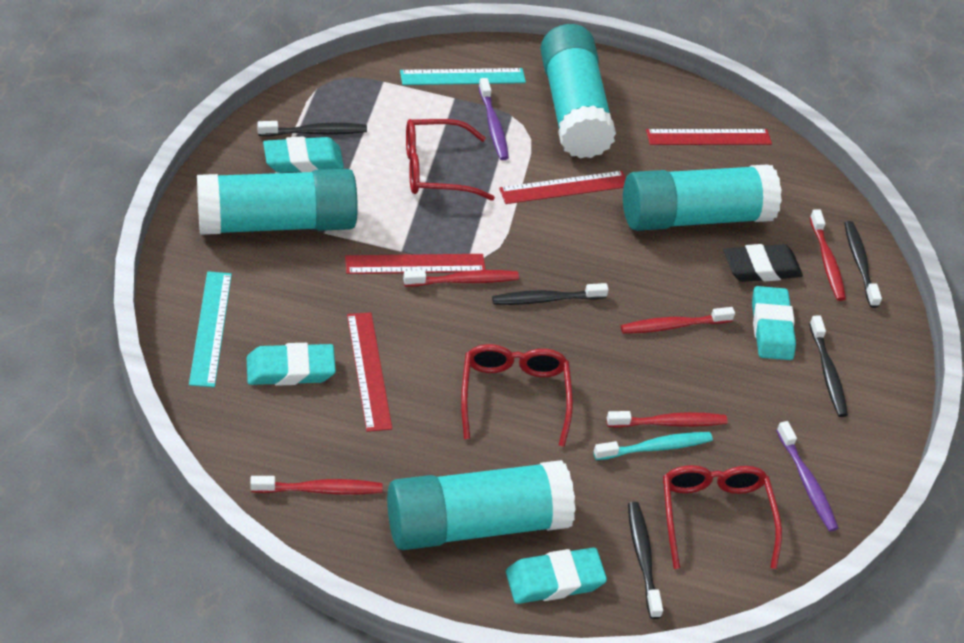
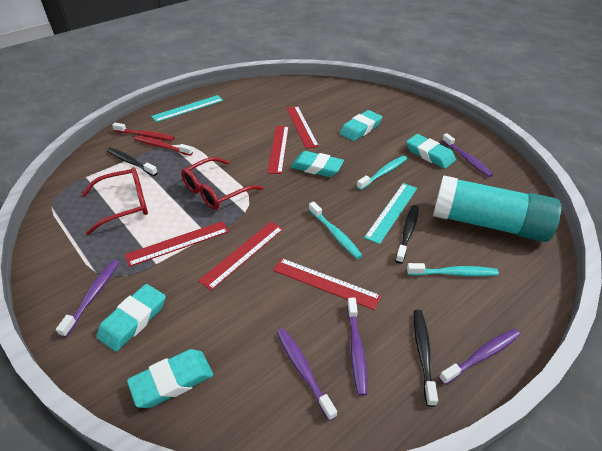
black eraser: 1 -> 0
black toothbrush: 5 -> 3
purple toothbrush: 2 -> 5
red glasses: 3 -> 2
red ruler: 4 -> 5
red toothbrush: 5 -> 2
turquoise eraser: 4 -> 5
turquoise glue stick: 4 -> 1
turquoise toothbrush: 1 -> 3

